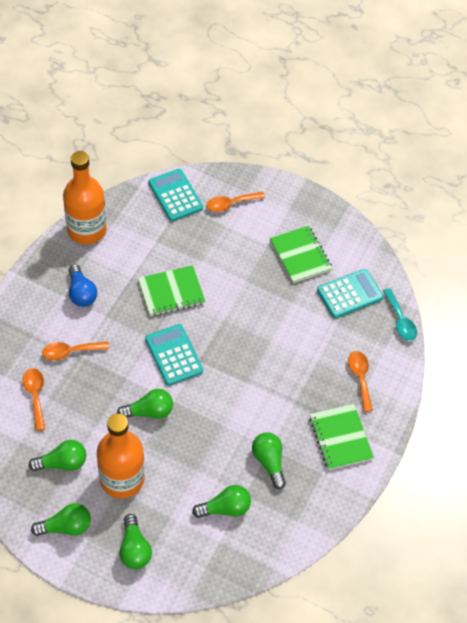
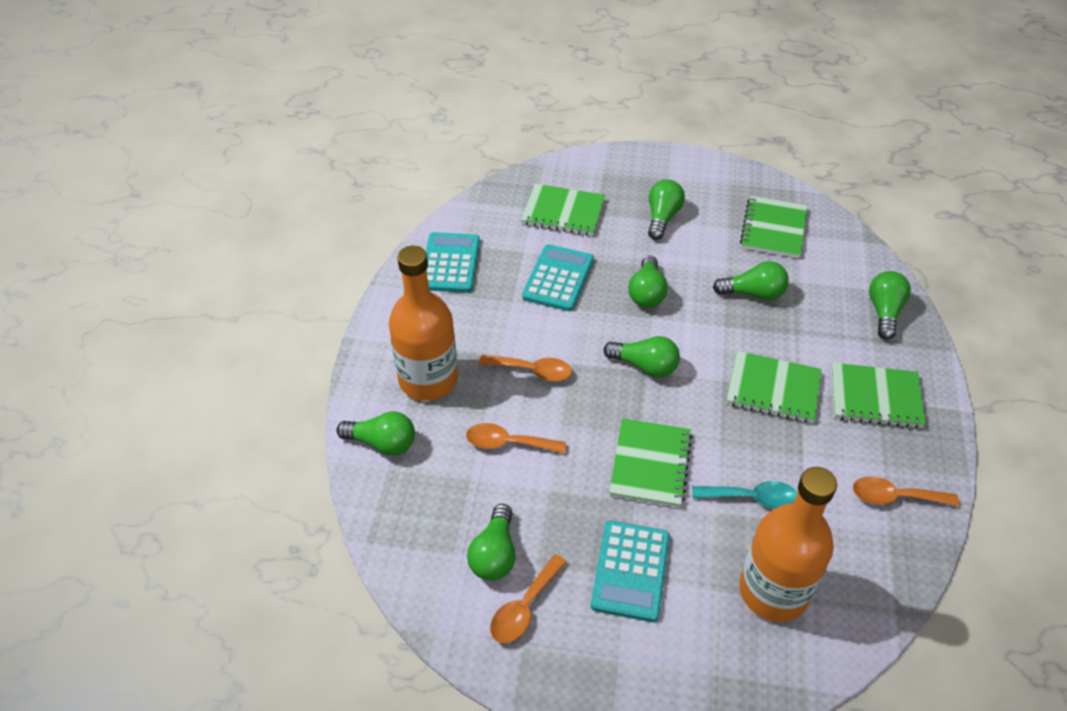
blue light bulb: 1 -> 0
green light bulb: 6 -> 7
green notebook: 3 -> 5

